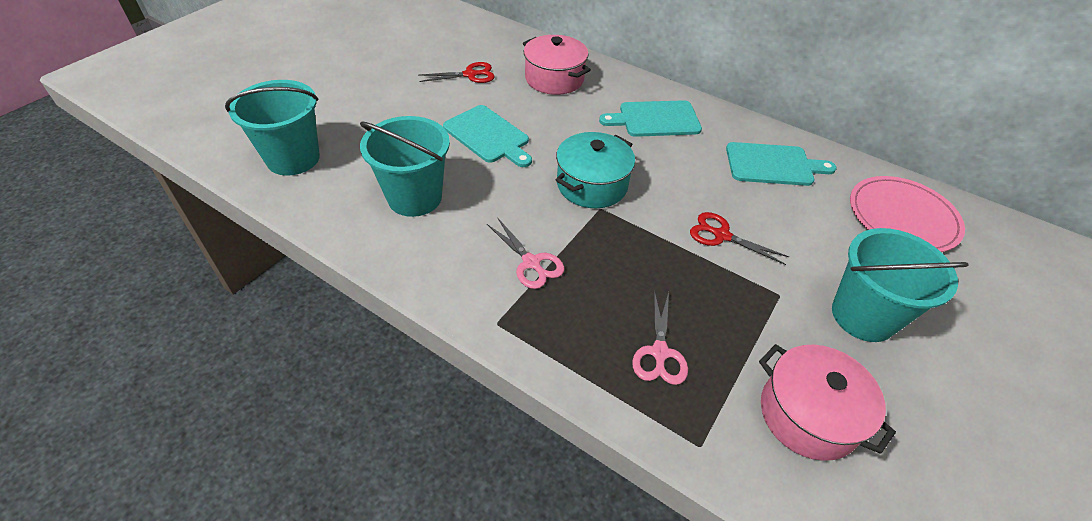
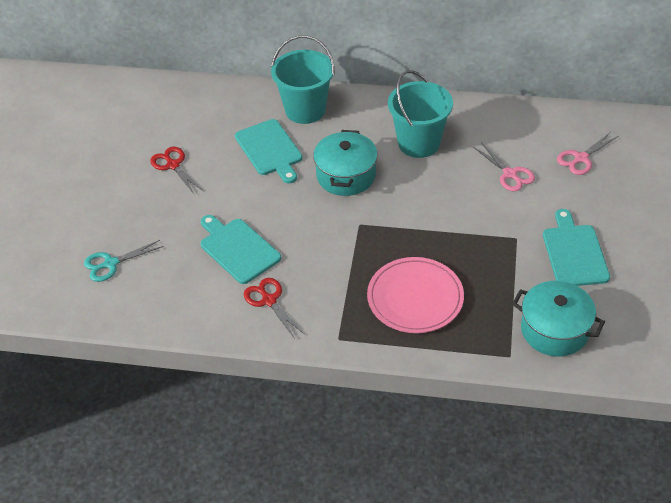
pink pot: 2 -> 0
turquoise bucket: 3 -> 2
turquoise pot: 1 -> 2
turquoise scissors: 0 -> 1

